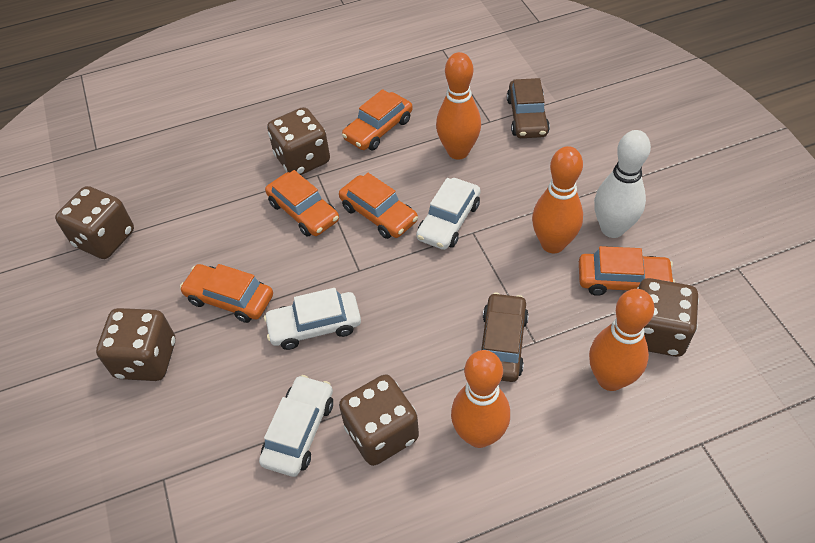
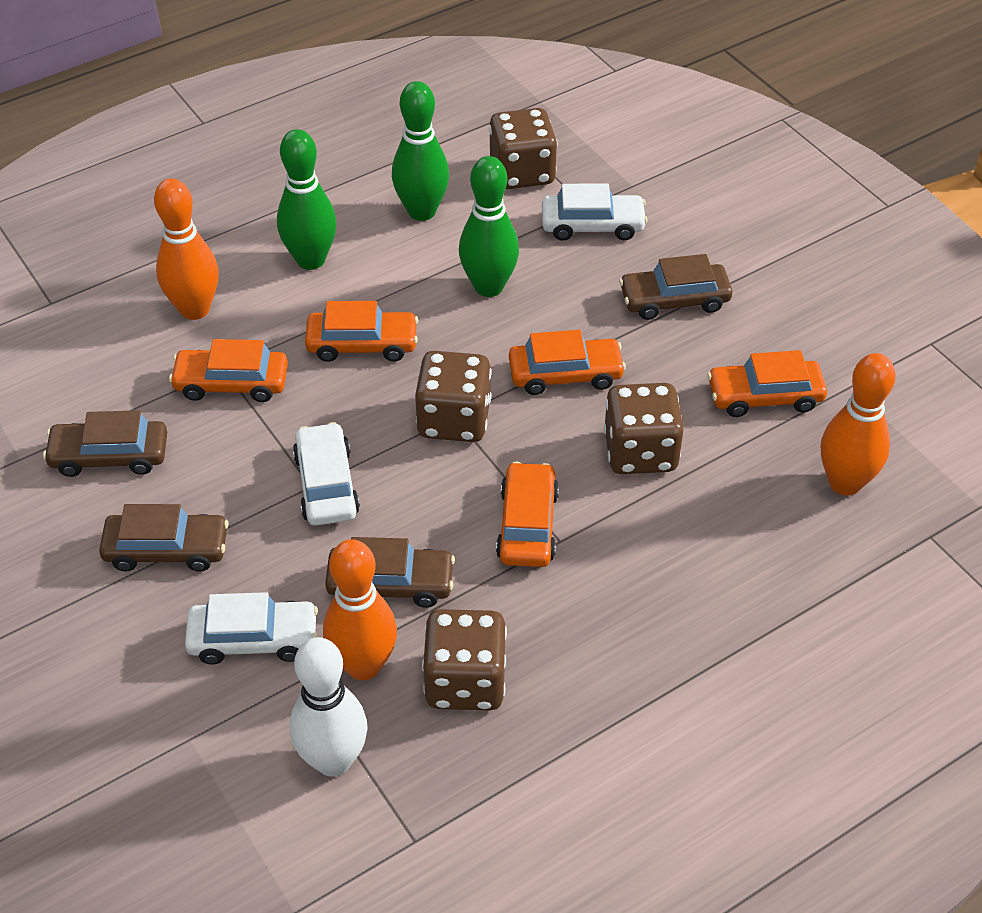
brown car: 2 -> 4
brown dice: 5 -> 4
green bowling pin: 0 -> 3
orange bowling pin: 4 -> 3

